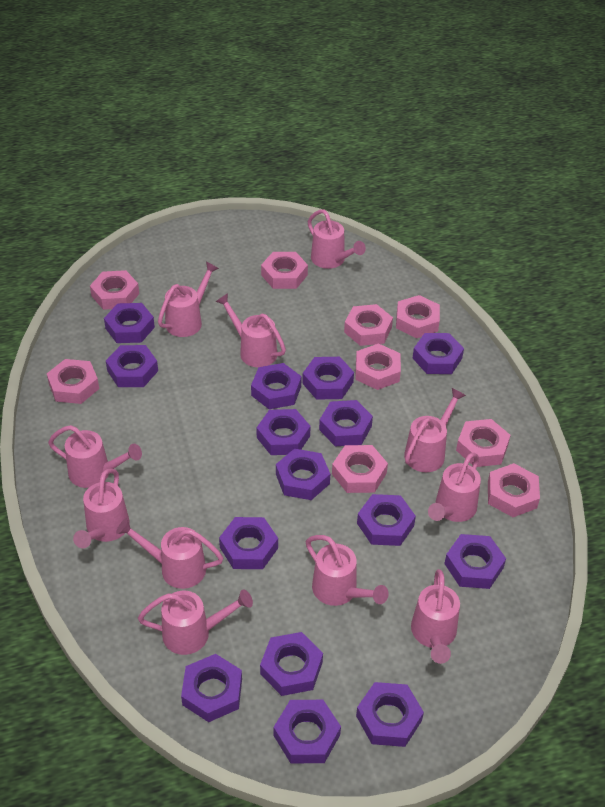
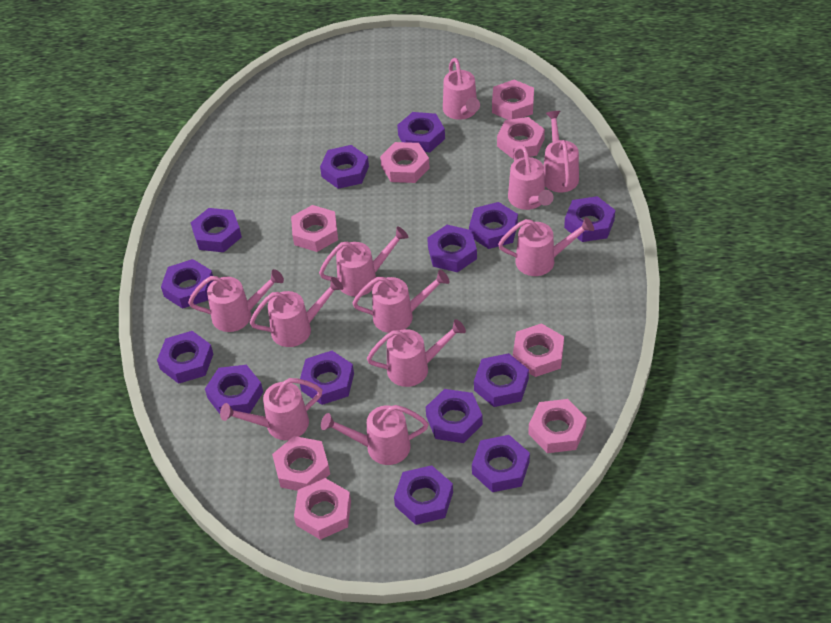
pink nut: 9 -> 8
purple nut: 15 -> 14

